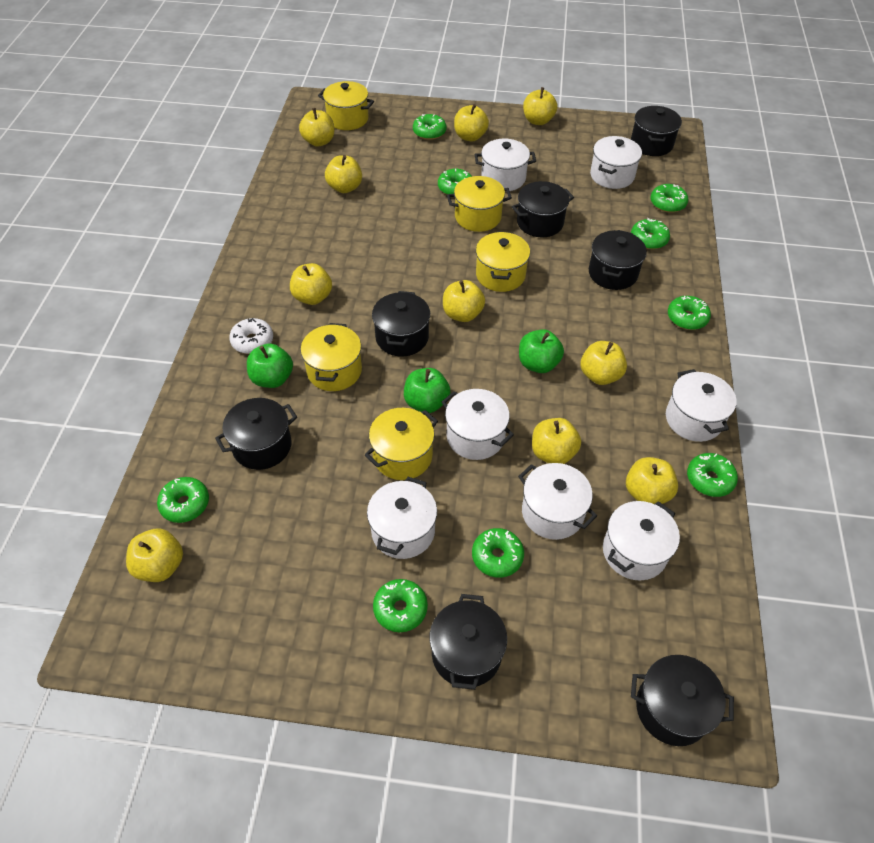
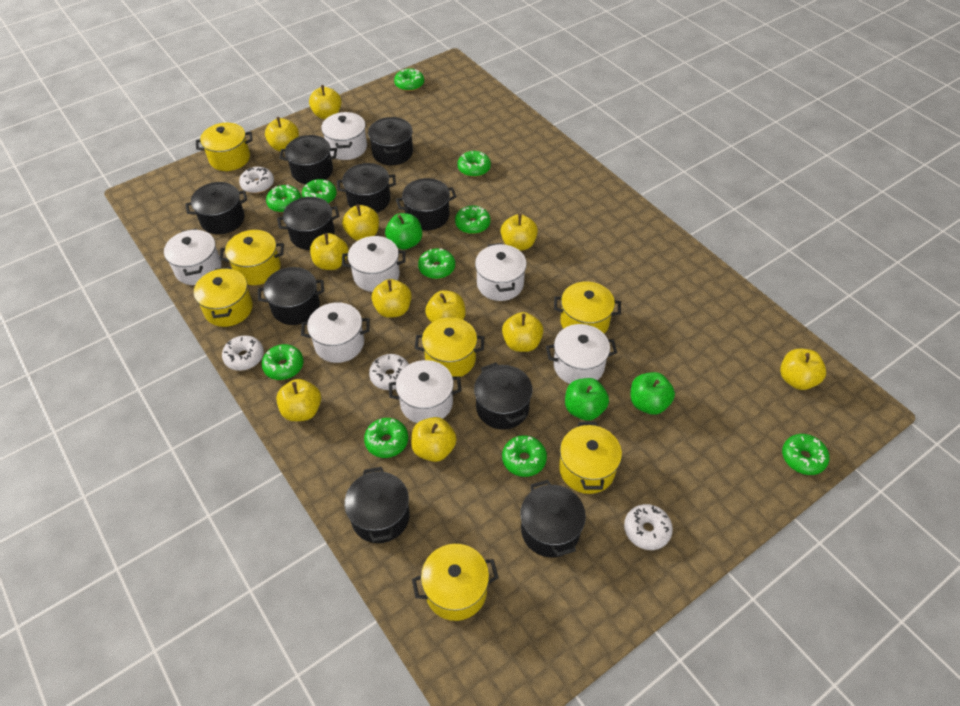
black pot: 7 -> 10
green donut: 9 -> 10
white donut: 1 -> 4
yellow apple: 10 -> 11
yellow pot: 5 -> 7

